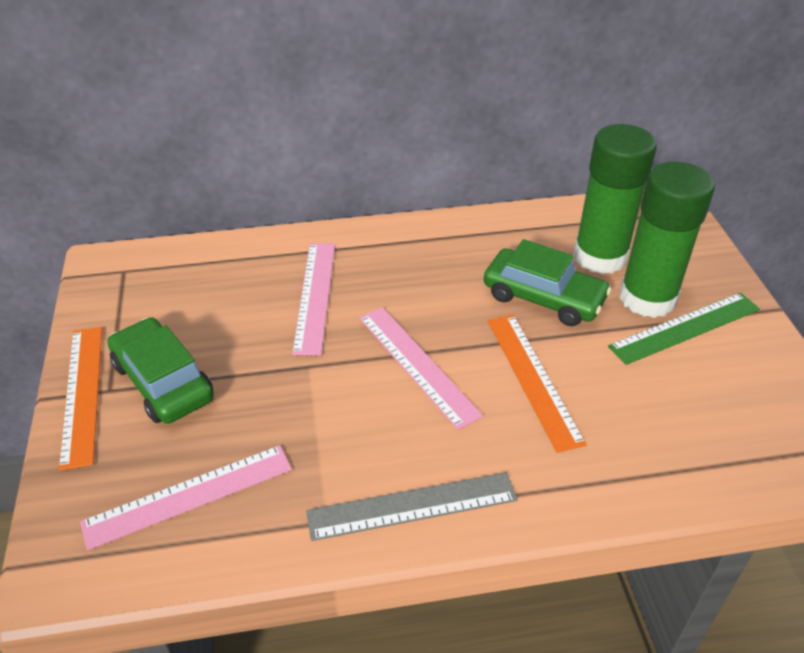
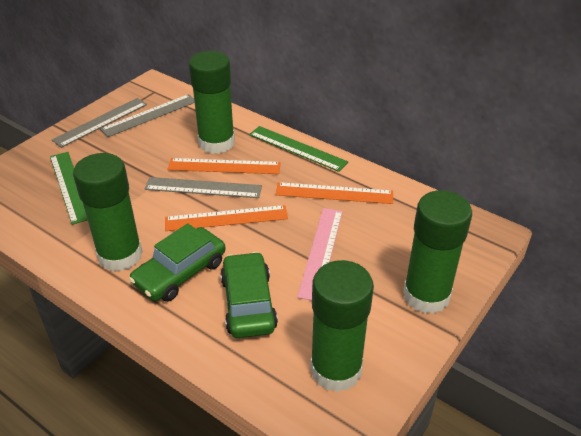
green glue stick: 2 -> 4
green ruler: 1 -> 2
grey ruler: 1 -> 3
orange ruler: 2 -> 3
pink ruler: 3 -> 1

